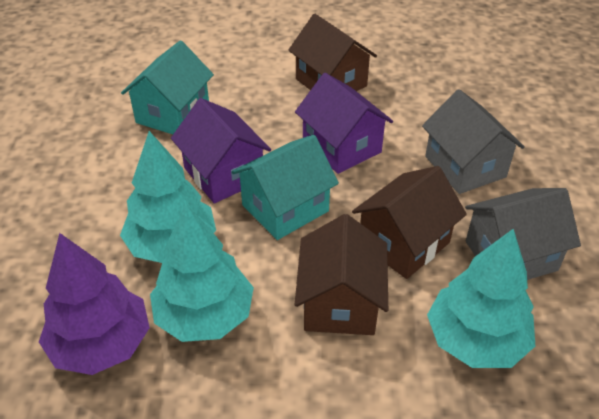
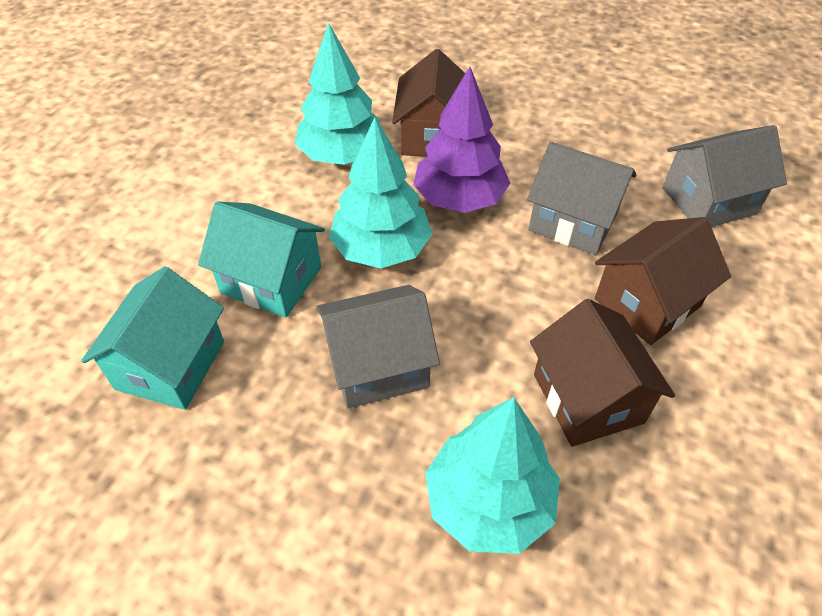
grey house: 2 -> 3
purple house: 2 -> 0

